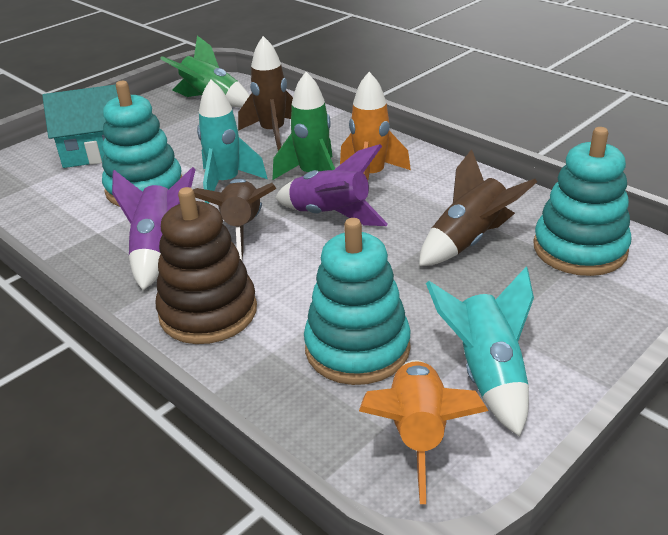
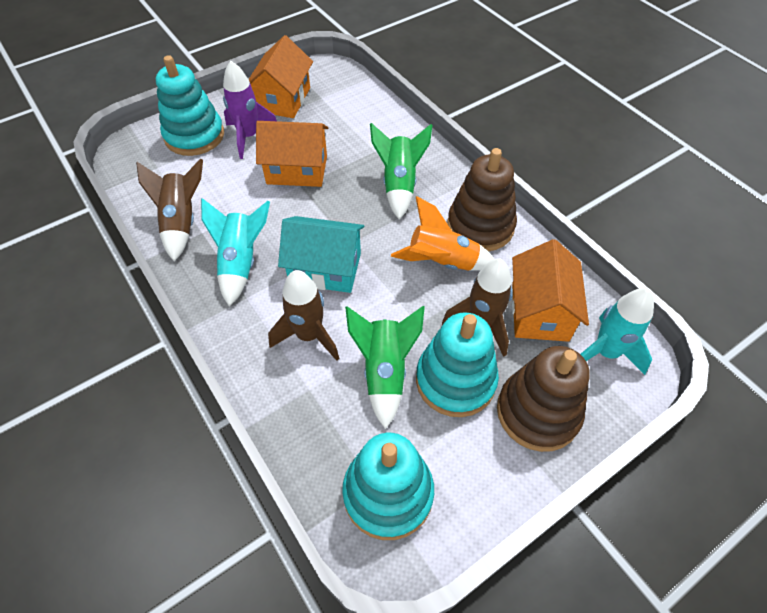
brown stacking toy: 1 -> 2
orange house: 0 -> 3
orange rocket: 2 -> 1
purple rocket: 2 -> 1

